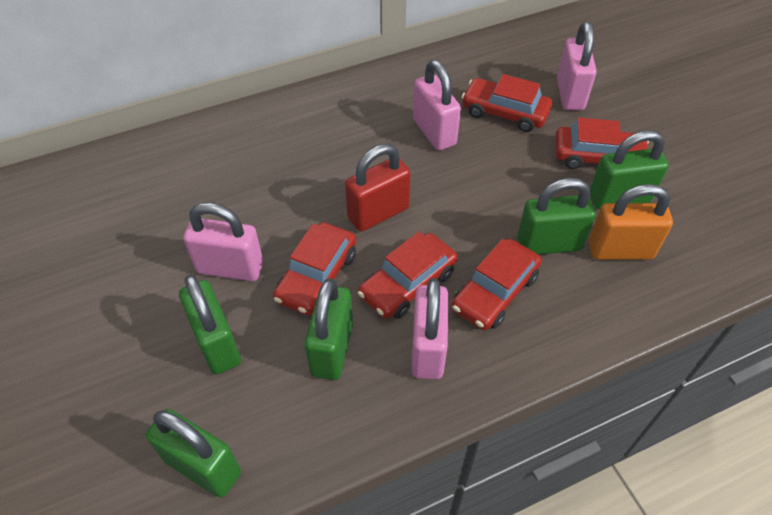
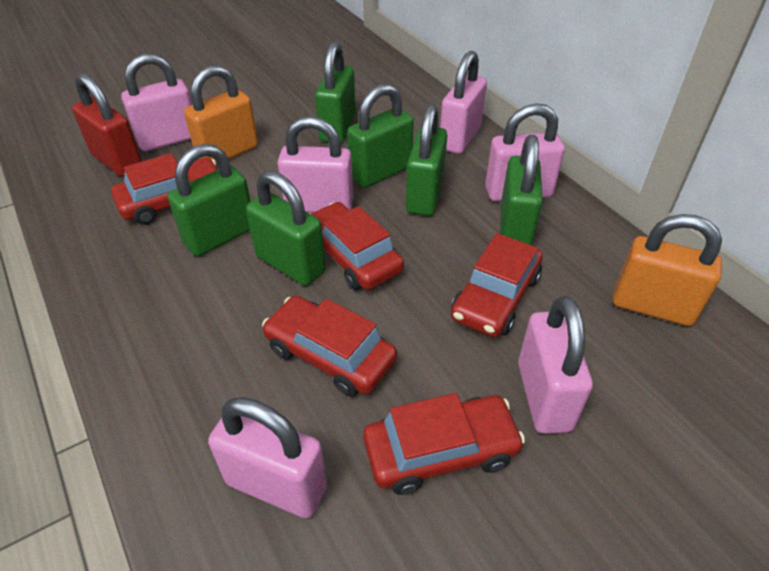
green padlock: 5 -> 6
orange padlock: 1 -> 2
pink padlock: 4 -> 6

